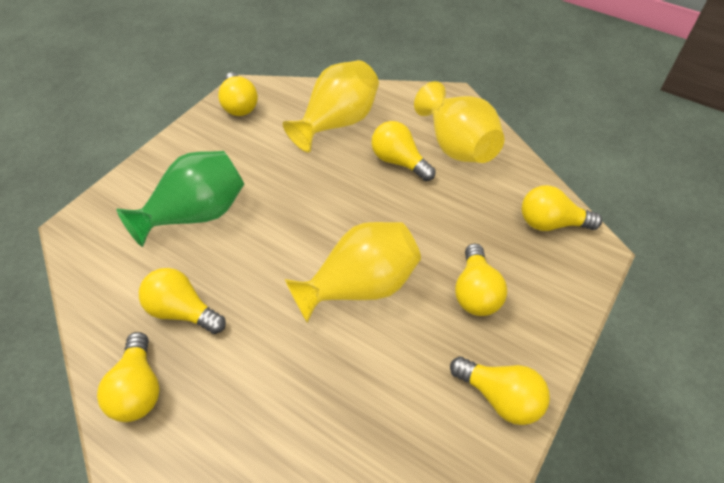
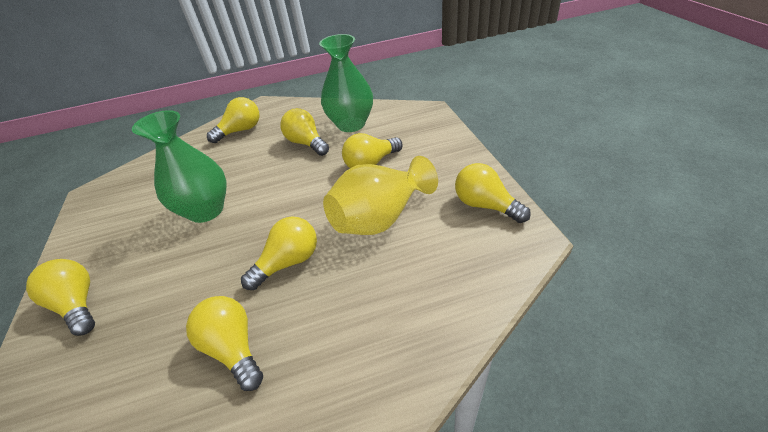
green vase: 1 -> 2
yellow vase: 3 -> 1

